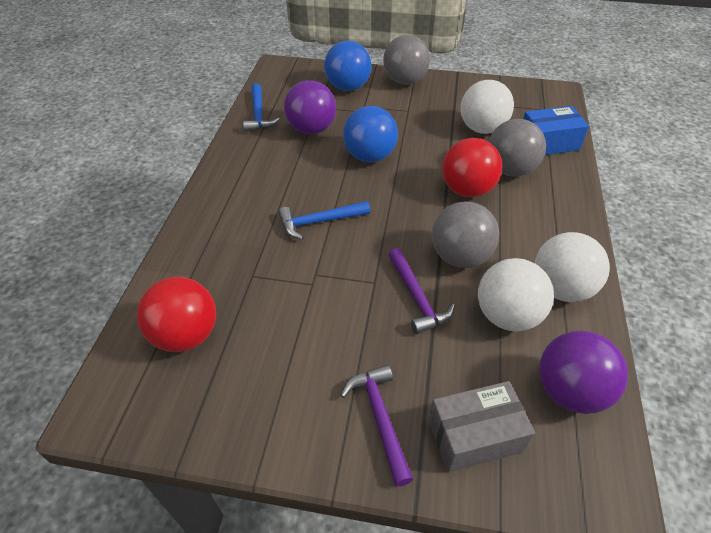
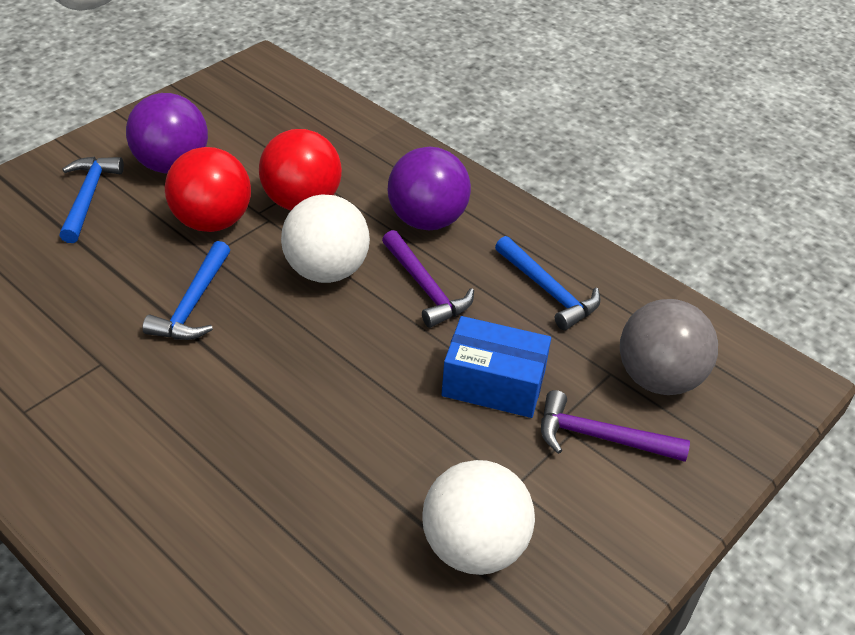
blue ball: 2 -> 0
blue hammer: 2 -> 3
grey ball: 3 -> 1
grey box: 1 -> 0
white ball: 3 -> 2

